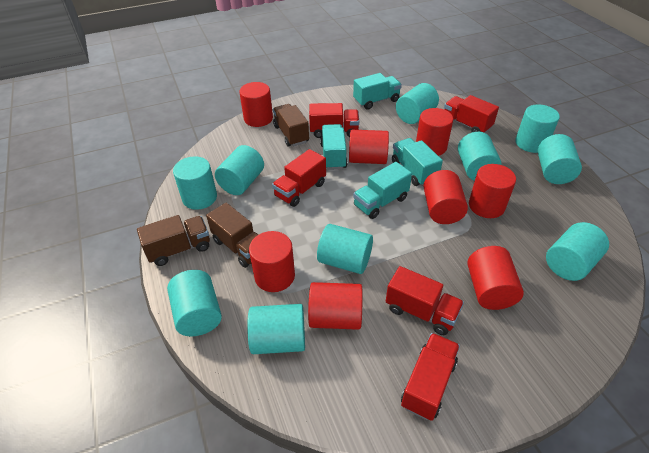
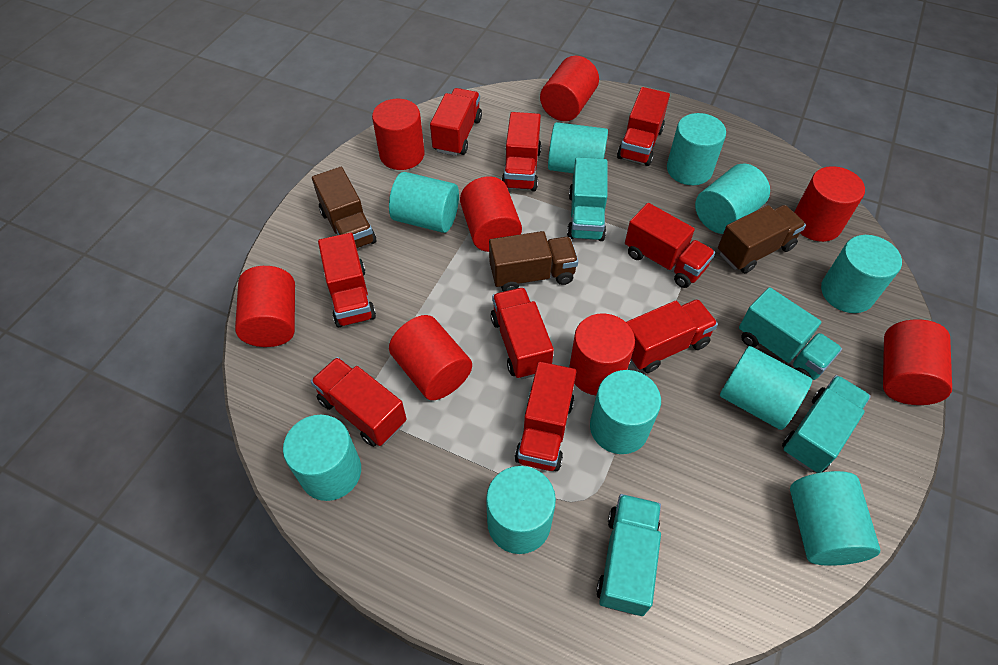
red truck: 5 -> 9

